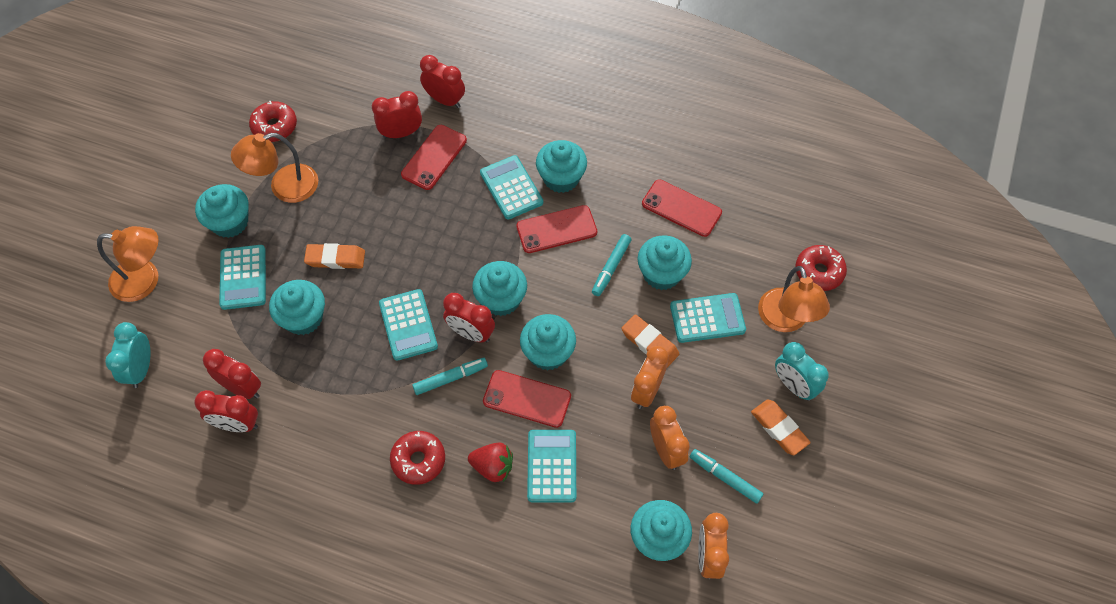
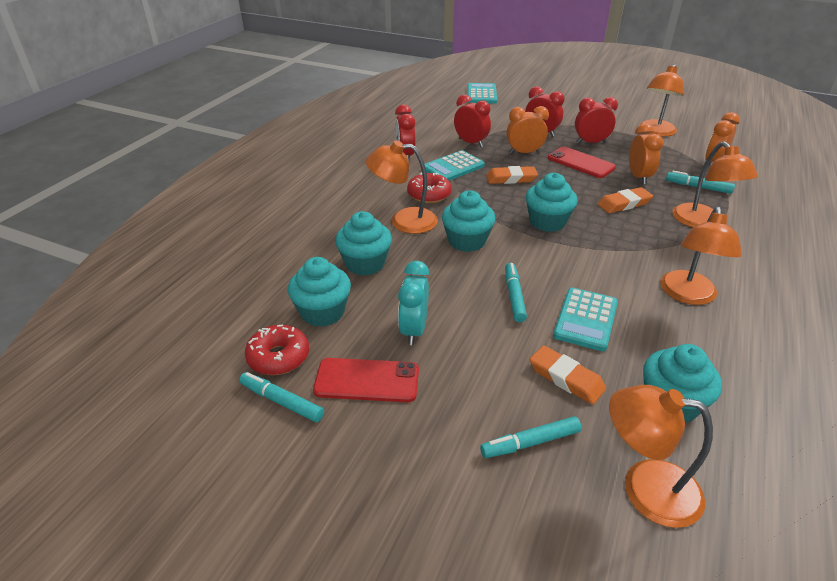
orange lamp: 3 -> 5
red clock: 5 -> 4
red donut: 3 -> 2
red phone: 4 -> 2
red strawberry: 1 -> 0
turquoise calculator: 5 -> 3
turquoise clock: 2 -> 1
turquoise cupcake: 7 -> 5
turquoise marker: 3 -> 4

